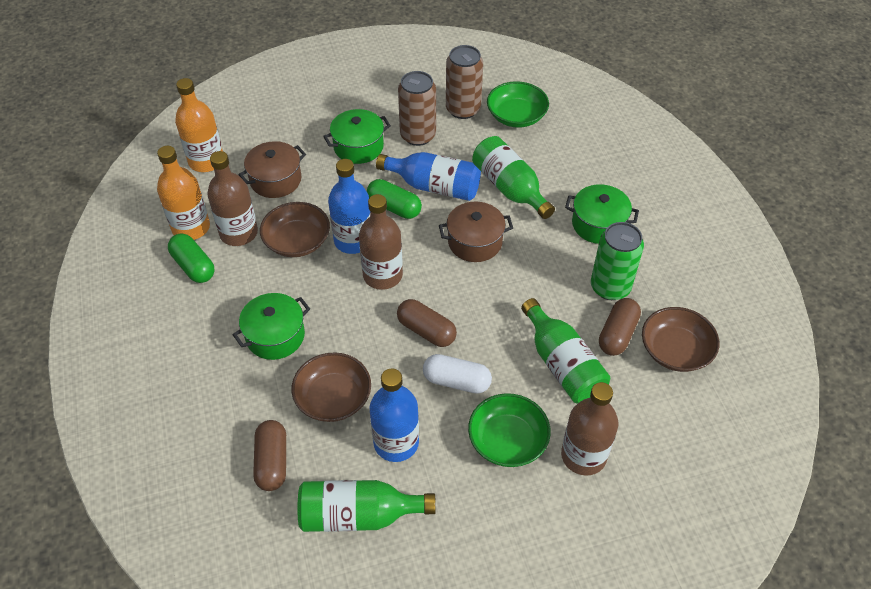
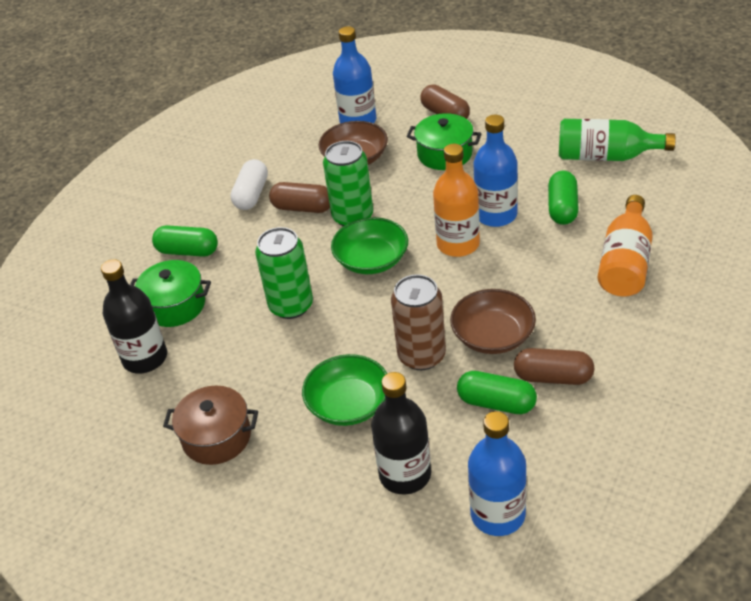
black bottle: 0 -> 2
brown bottle: 3 -> 0
brown bowl: 3 -> 2
brown can: 2 -> 1
brown pot: 2 -> 1
green bottle: 3 -> 1
green can: 1 -> 2
green capsule: 2 -> 3
green pot: 3 -> 2

